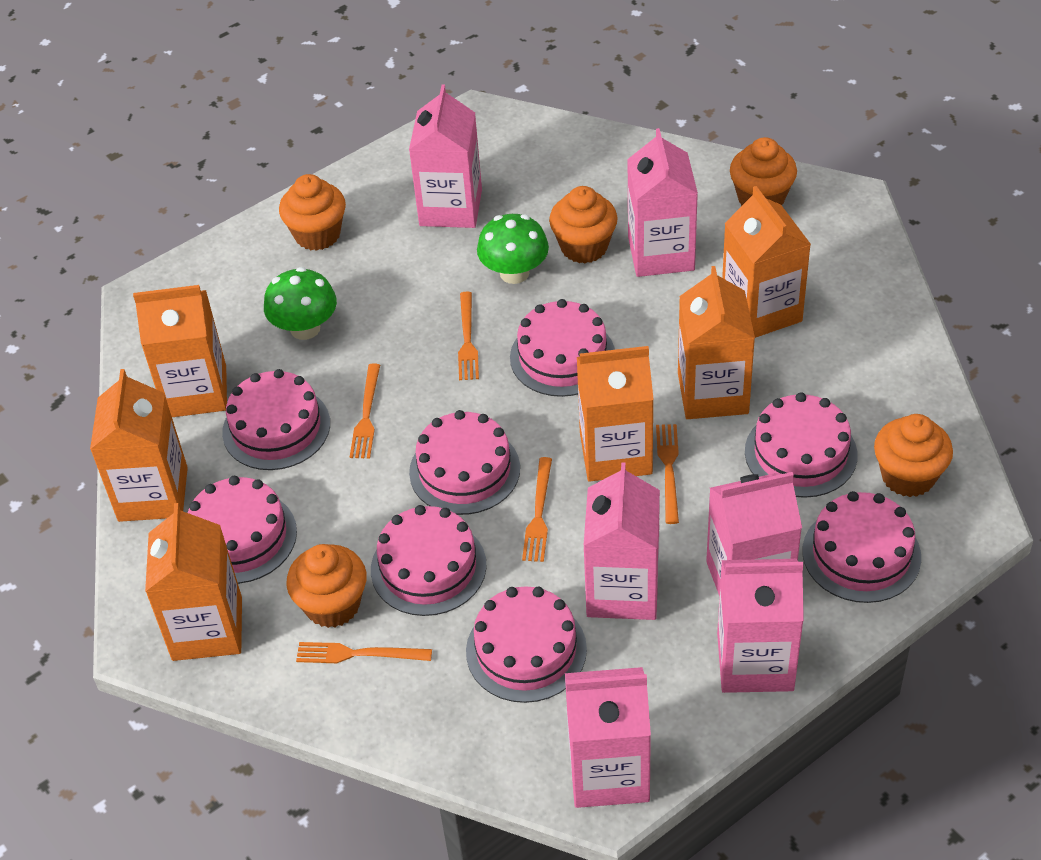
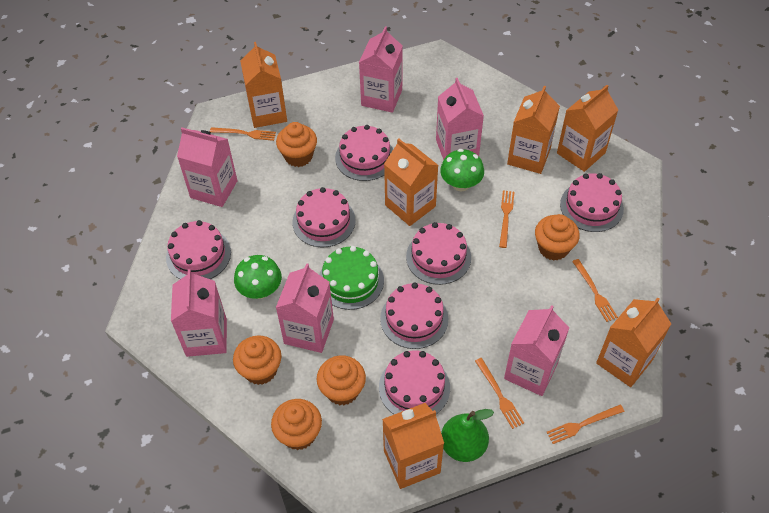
green cake: 0 -> 1
green pear: 0 -> 1
pink cake: 8 -> 7

